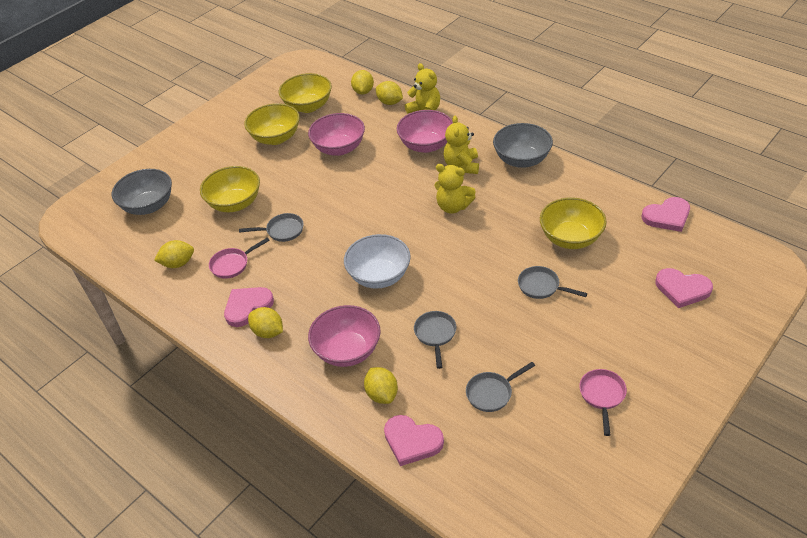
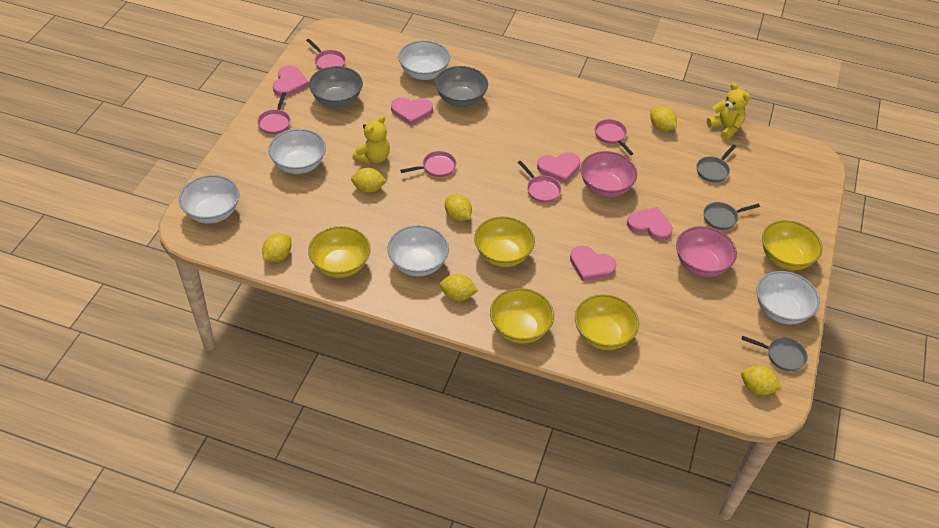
grey pan: 4 -> 3
pink bowl: 3 -> 2
pink heart: 4 -> 5
pink pan: 2 -> 5
white bowl: 1 -> 5
yellow bowl: 4 -> 5
yellow lemon: 5 -> 6
yellow teddy bear: 3 -> 2

